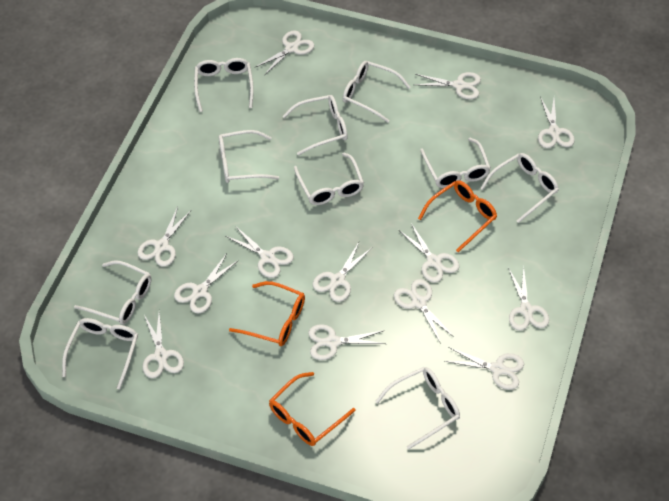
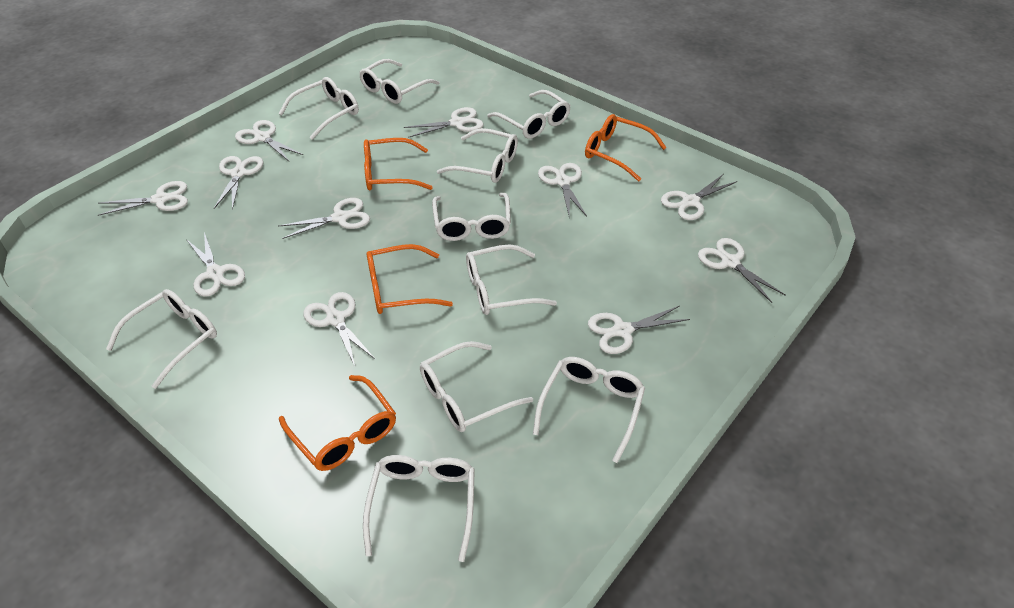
orange glasses: 3 -> 4
white scissors: 13 -> 11

